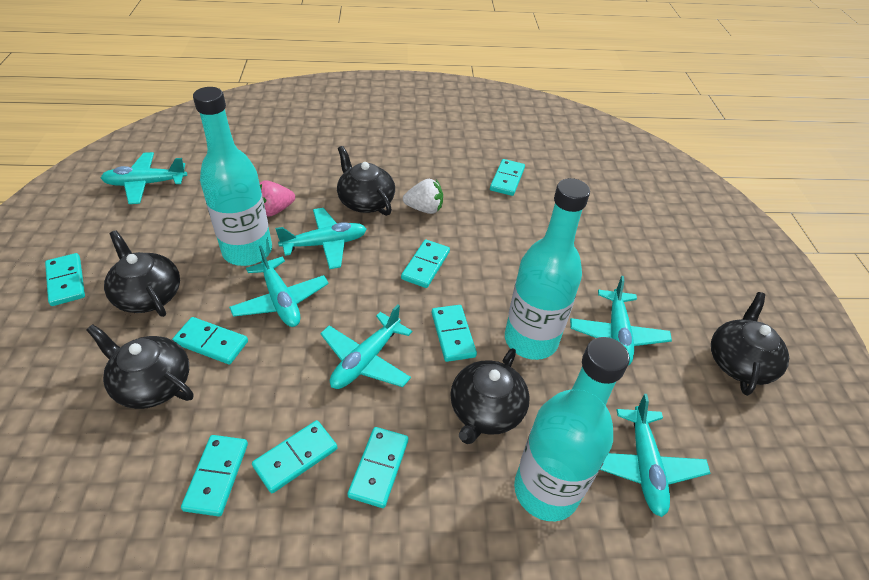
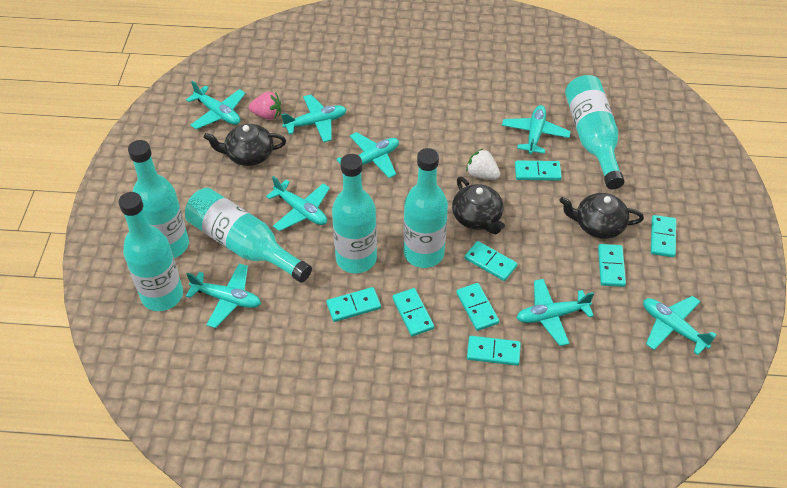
black teapot: 5 -> 3
turquoise bottle: 3 -> 6
turquoise plane: 6 -> 8

